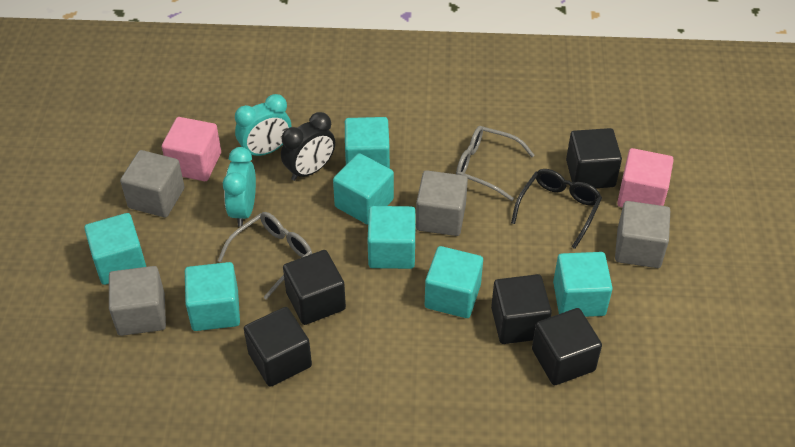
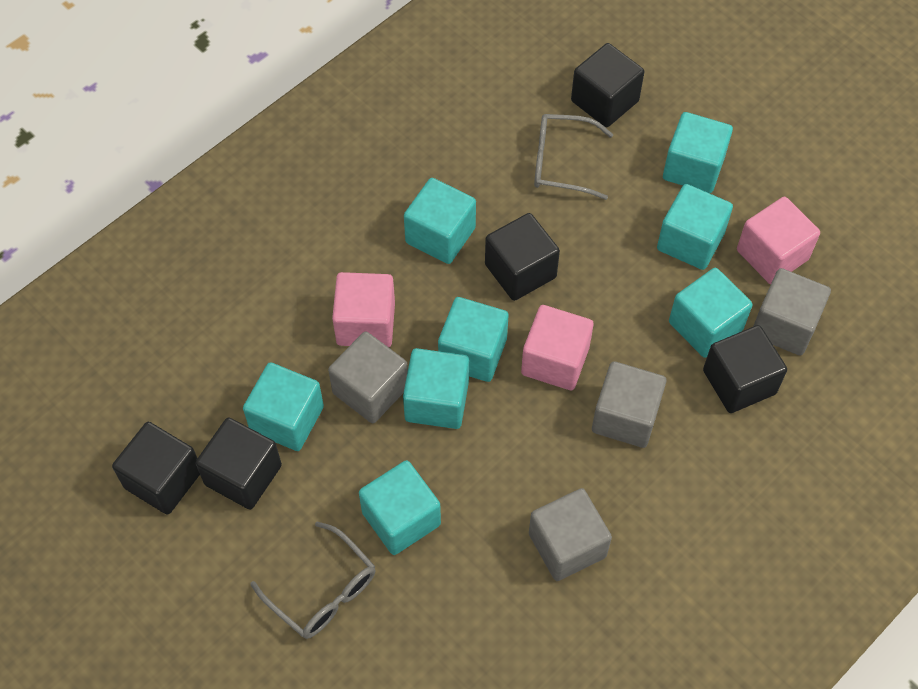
black clock: 1 -> 0
black glasses: 1 -> 0
pink cube: 2 -> 3
turquoise clock: 2 -> 0
turquoise cube: 7 -> 8

